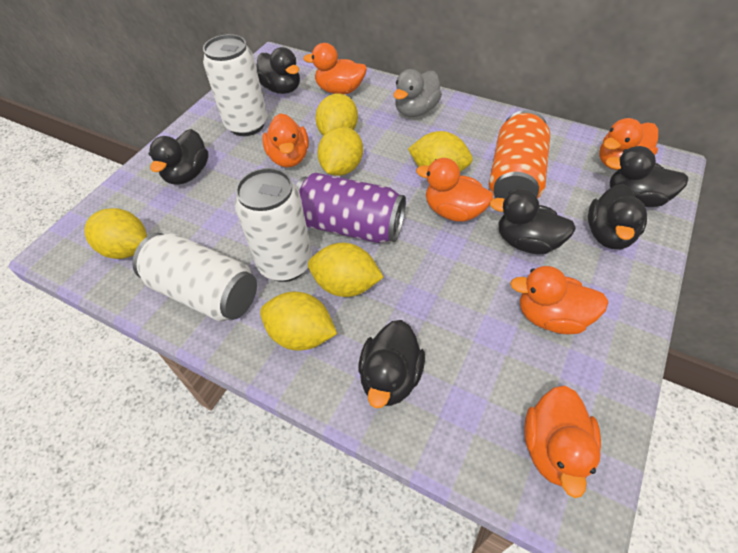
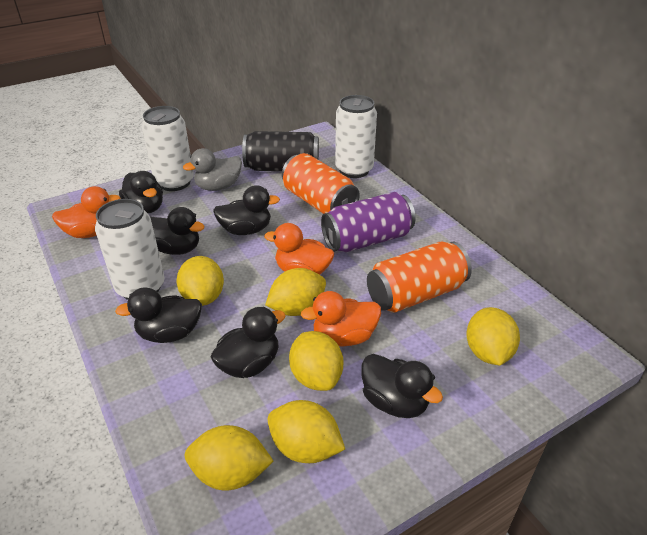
black can: 0 -> 1
orange can: 1 -> 2
orange duck: 6 -> 3

